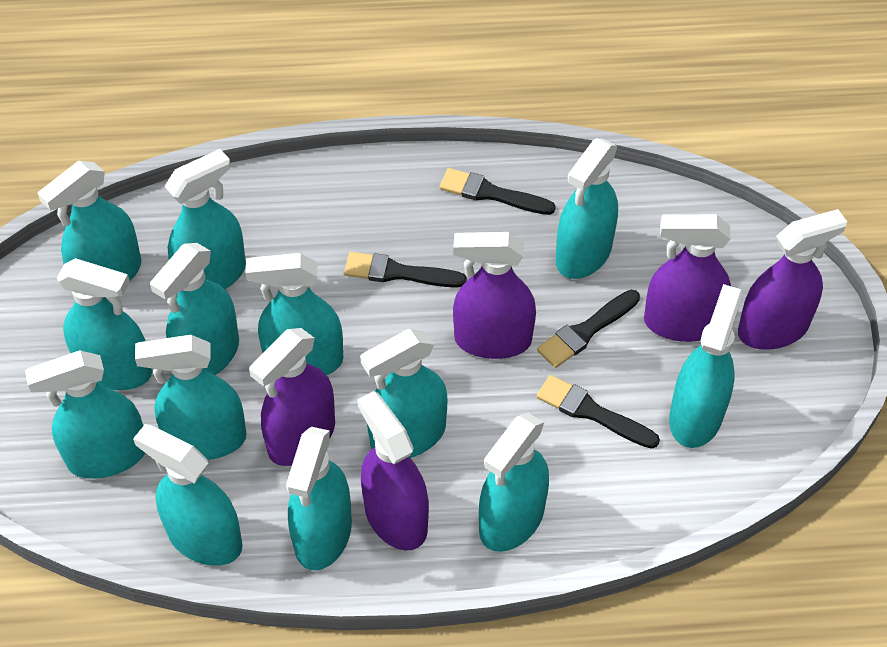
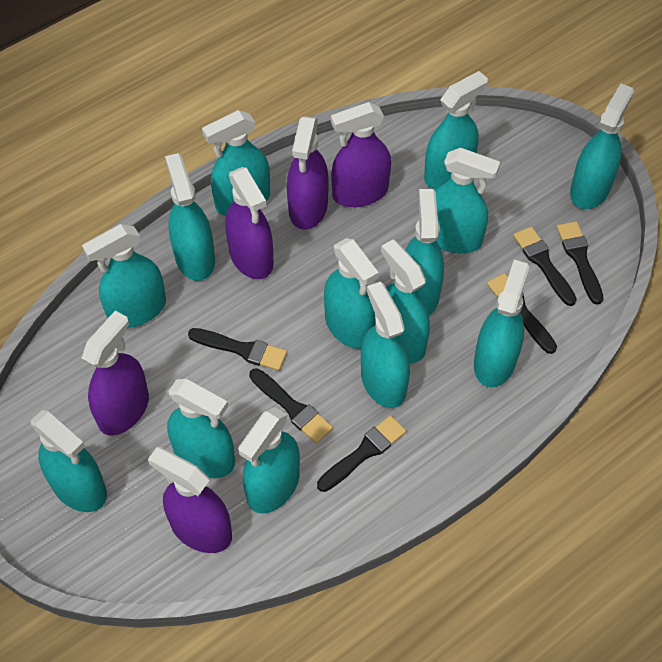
black brush: 4 -> 6
turquoise spray bottle: 13 -> 14

